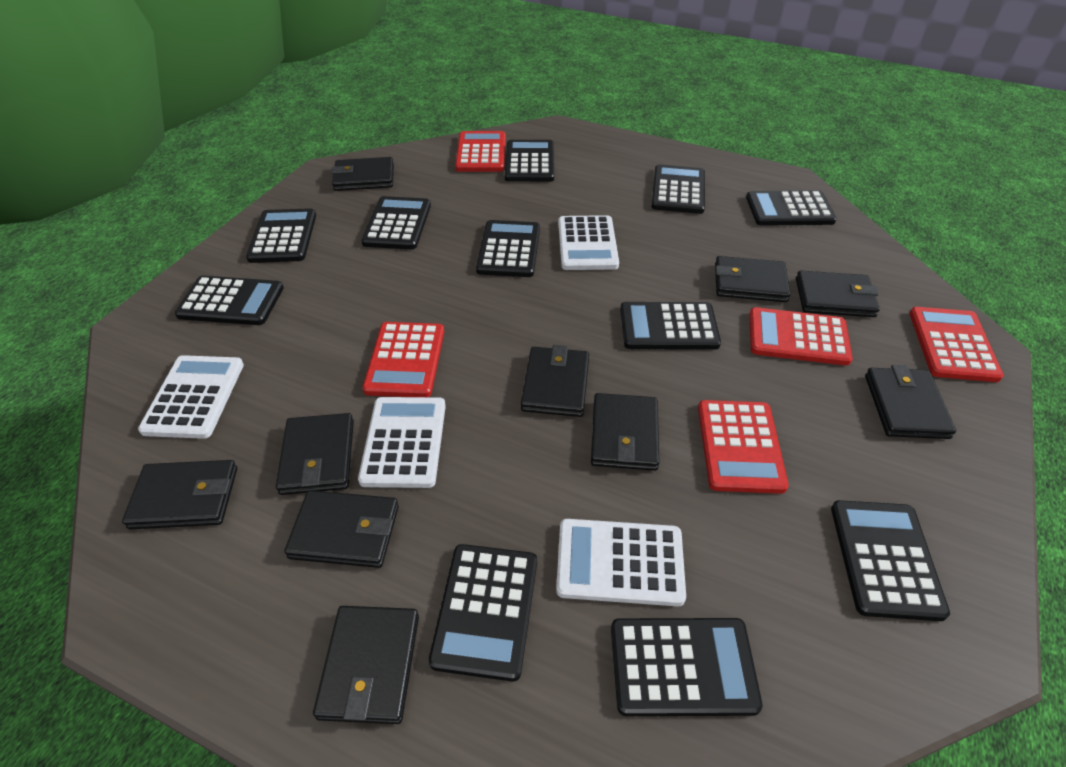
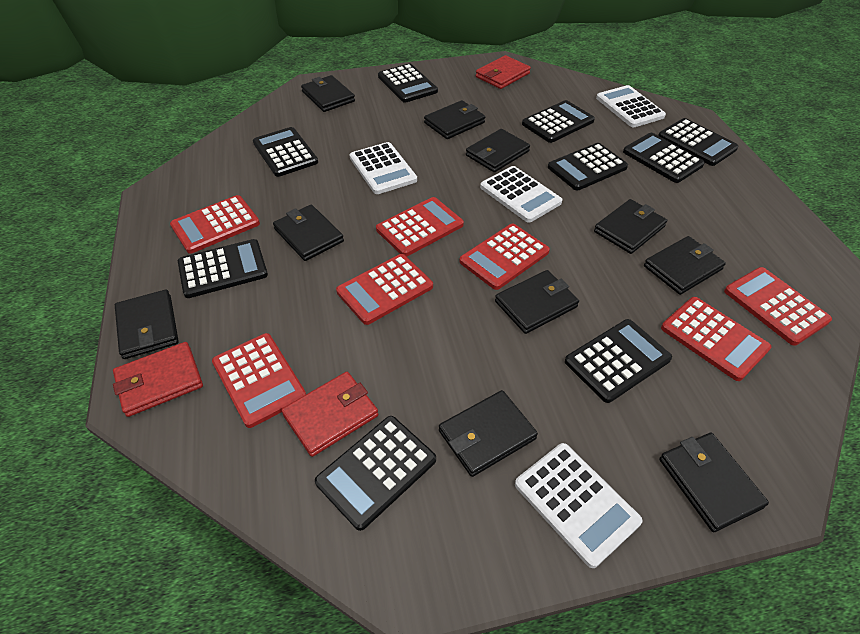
black calculator: 11 -> 9
red calculator: 5 -> 7
red wallet: 0 -> 3

